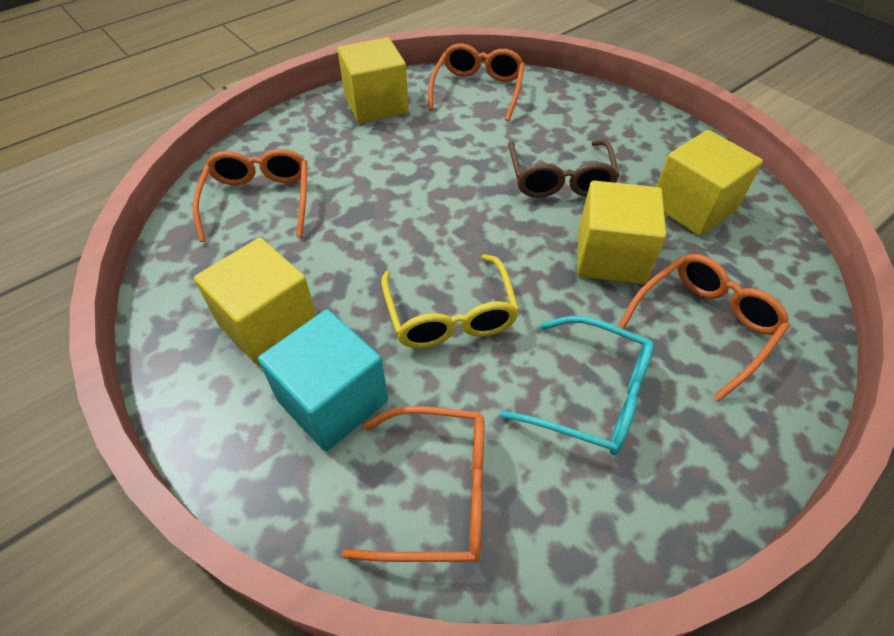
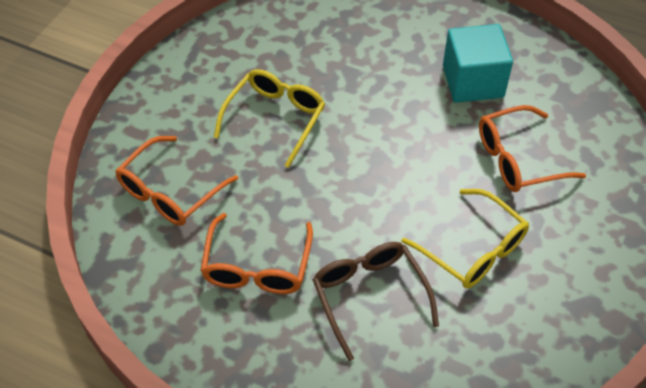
orange glasses: 4 -> 3
turquoise glasses: 1 -> 0
yellow cube: 4 -> 0
yellow glasses: 1 -> 2

